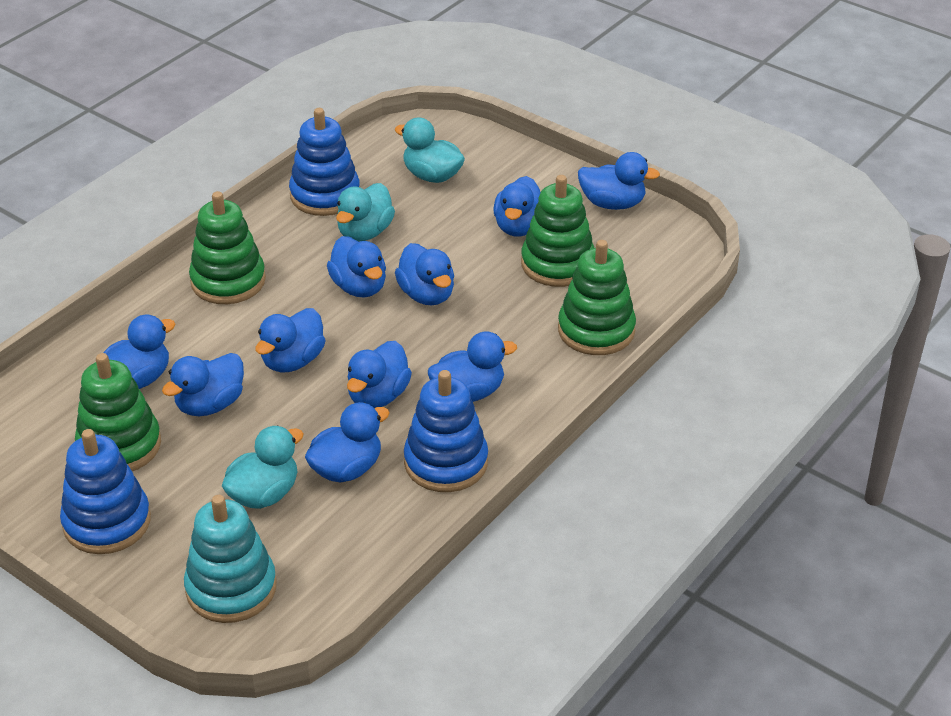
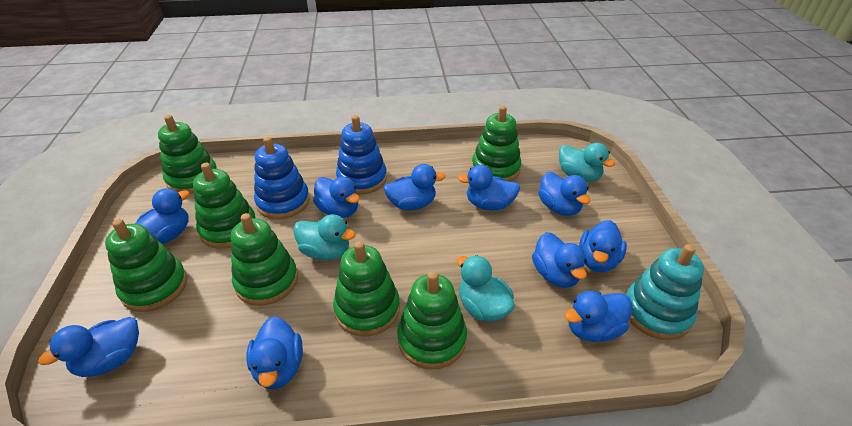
blue stacking toy: 3 -> 2
green stacking toy: 4 -> 7

